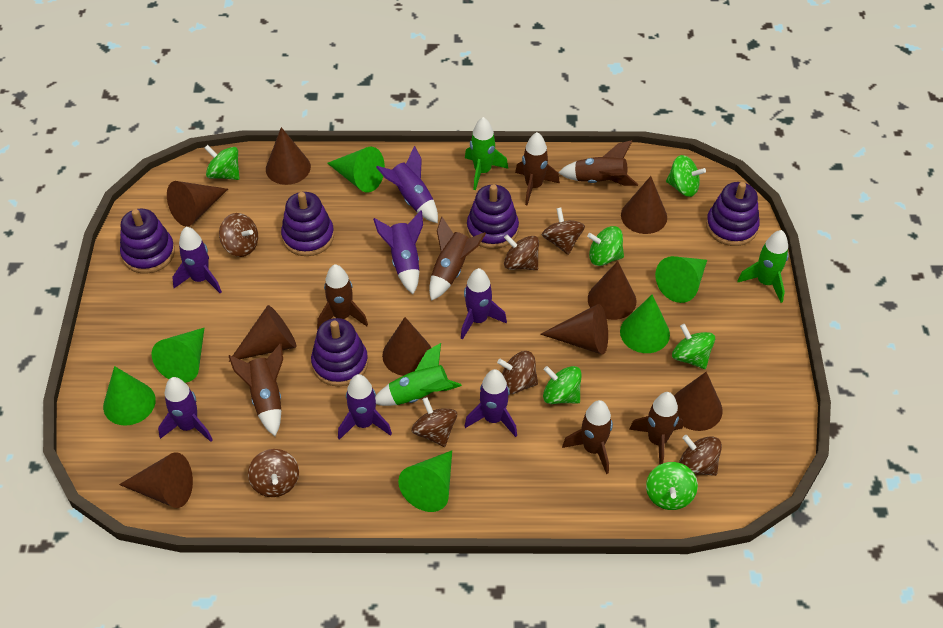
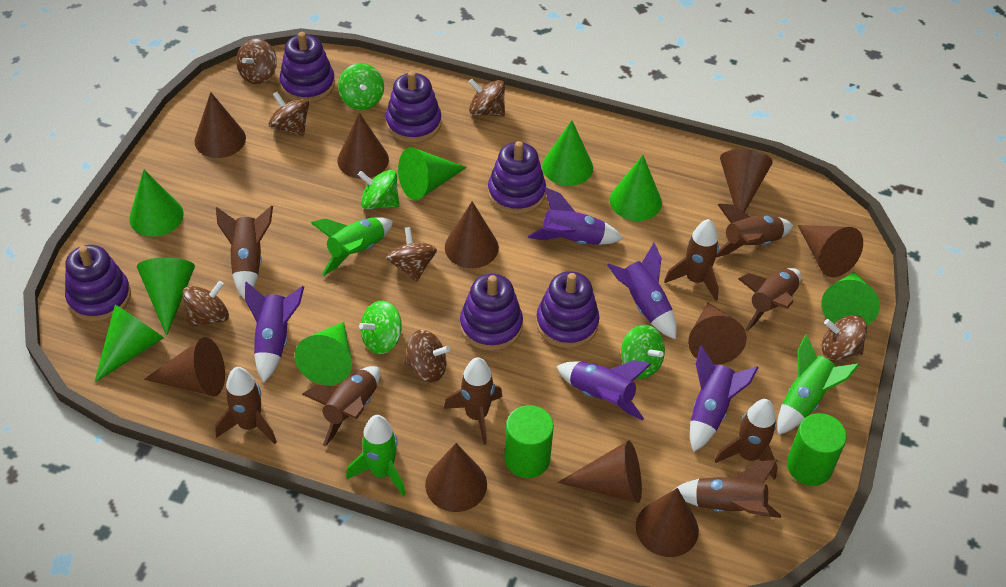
brown cone: 9 -> 10
brown rocket: 7 -> 9
green cone: 6 -> 8
green cylinder: 0 -> 2
green spinning top: 6 -> 4
purple rocket: 7 -> 5
purple stacking toy: 5 -> 6

